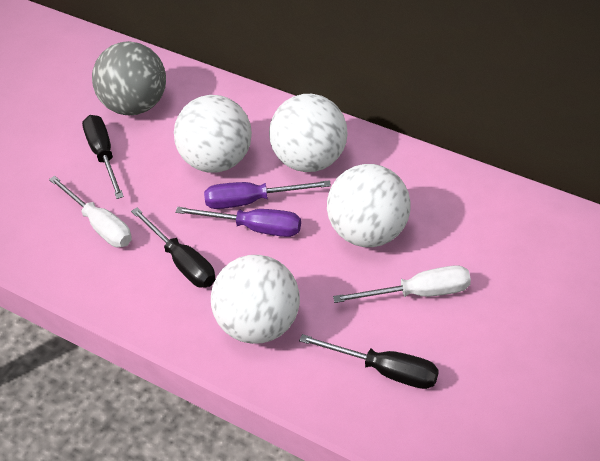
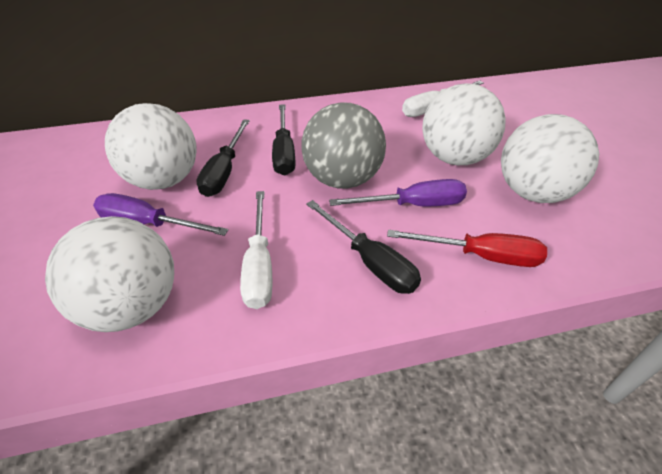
red screwdriver: 0 -> 1

